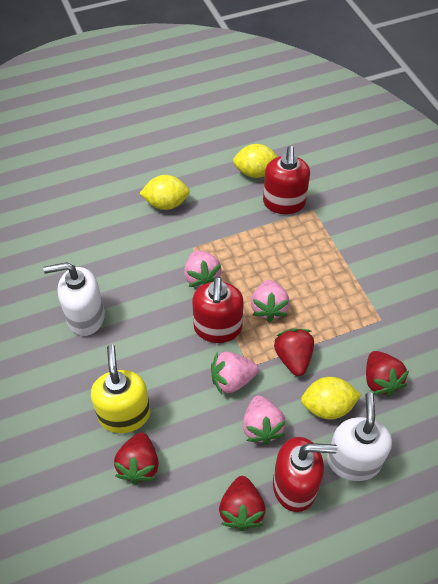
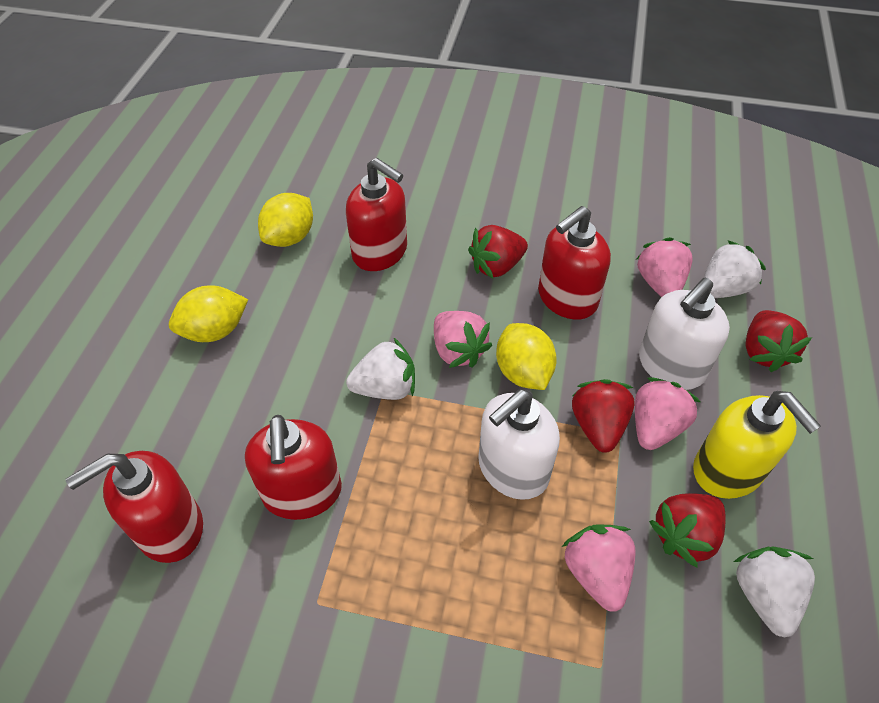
red soap dispenser: 3 -> 4
white strawberry: 0 -> 3

